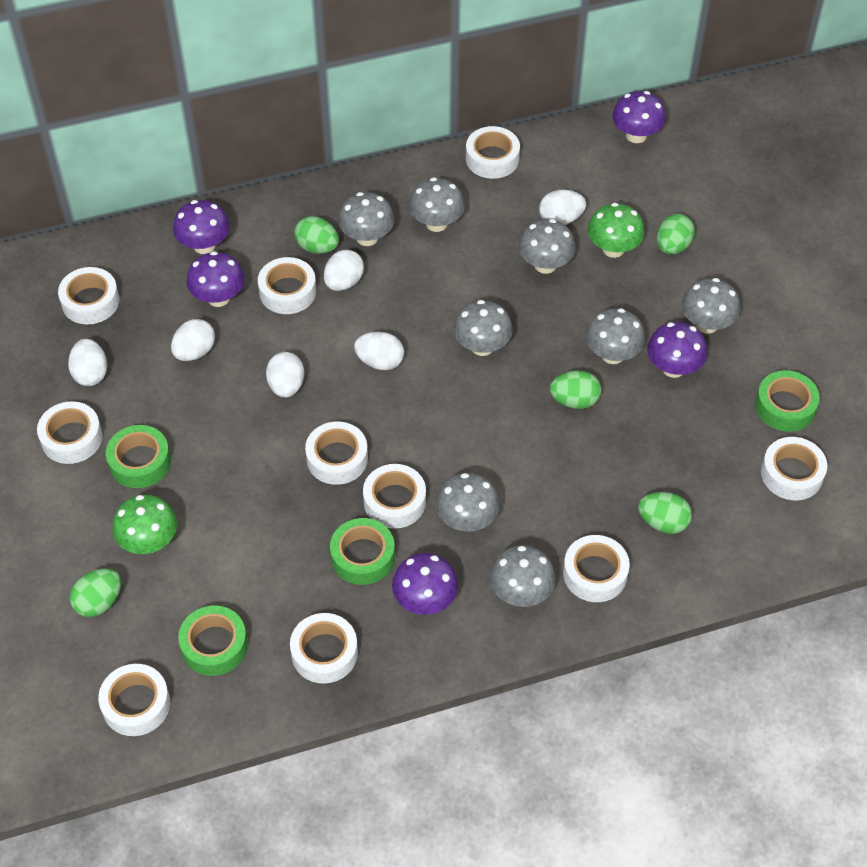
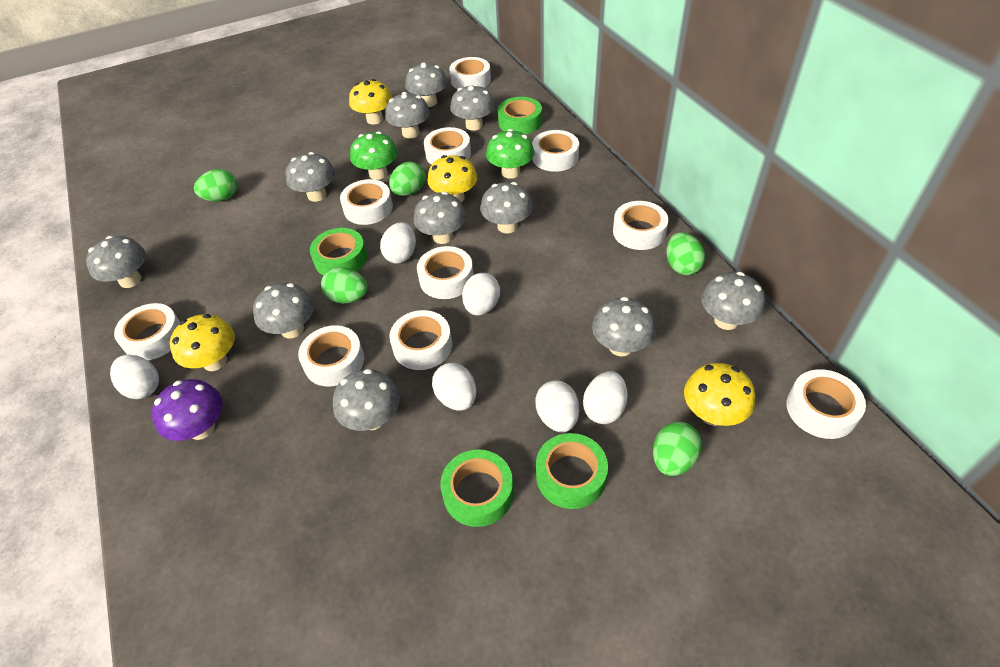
grey mushroom: 8 -> 11
purple mushroom: 5 -> 1
yellow mushroom: 0 -> 4

